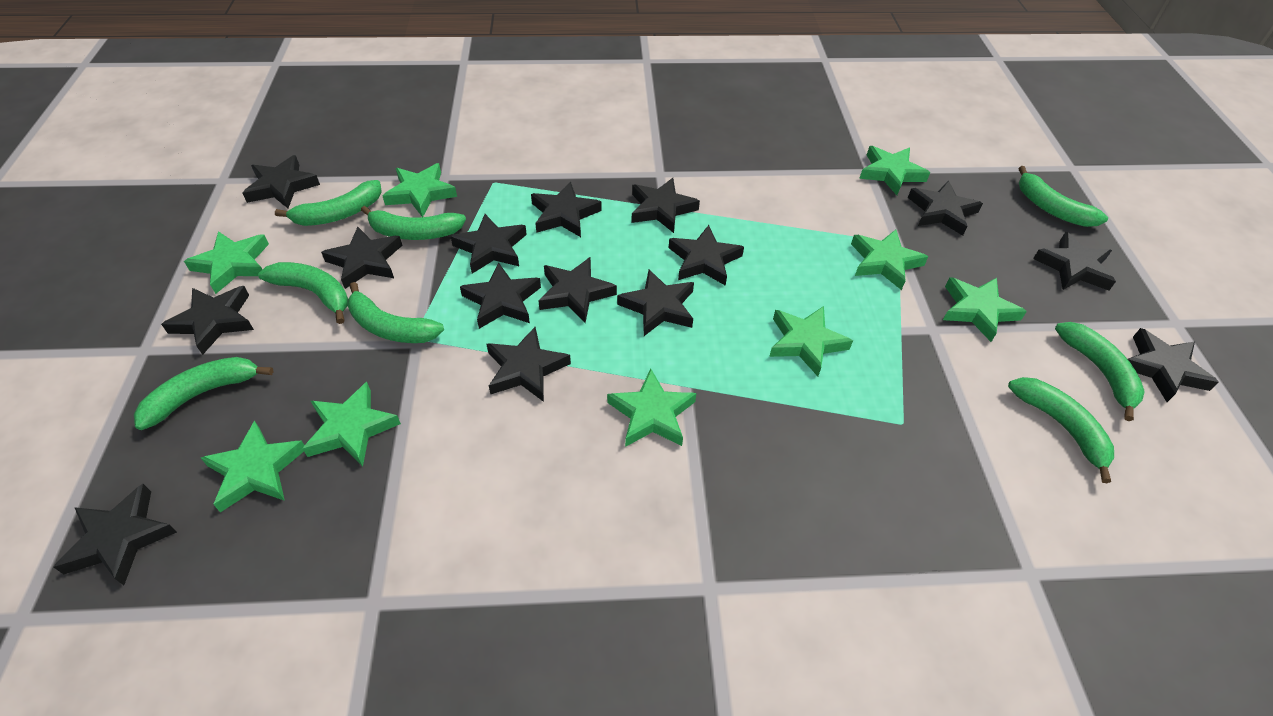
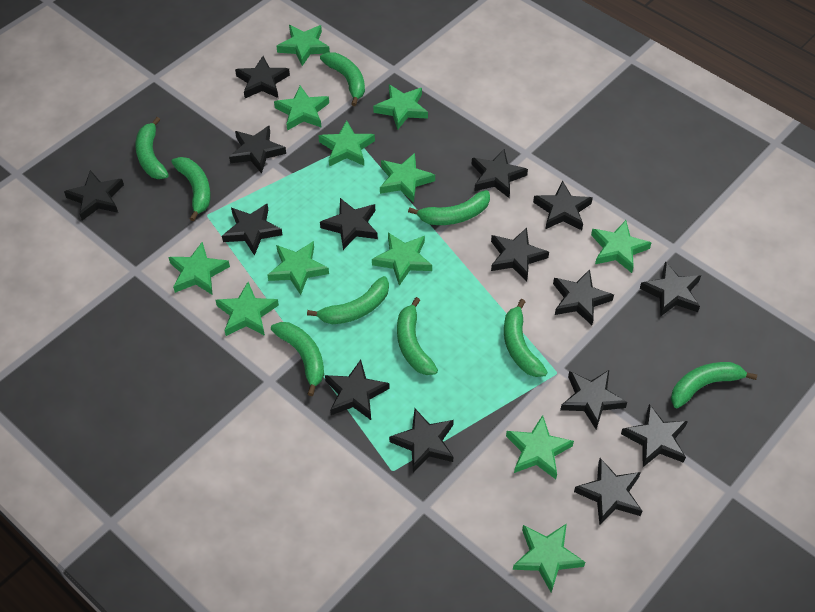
green banana: 8 -> 9
green star: 9 -> 12

